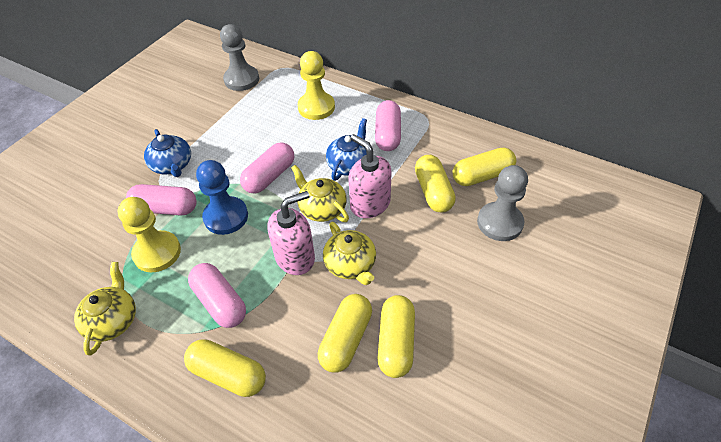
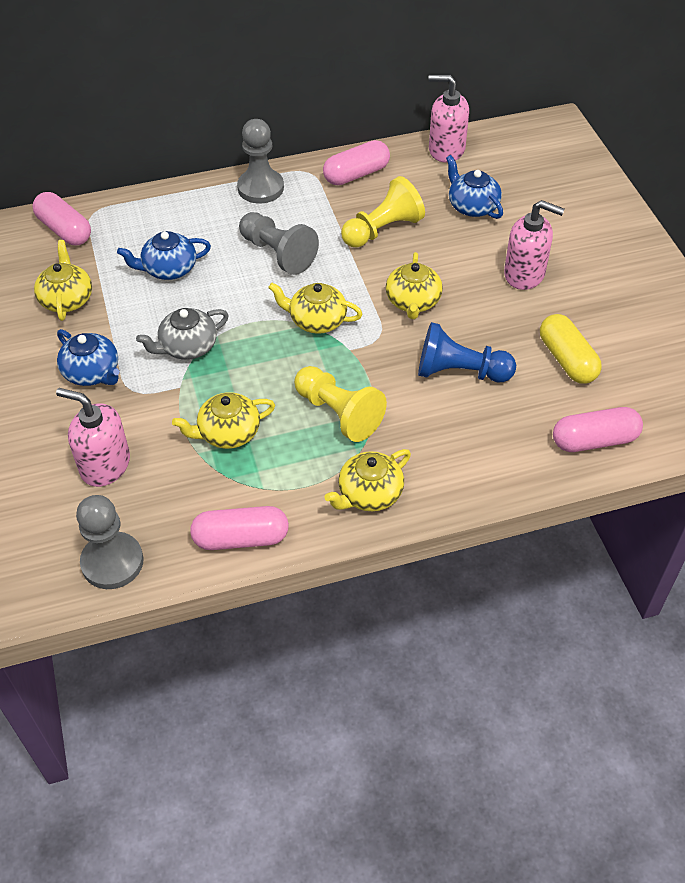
blue teapot: 2 -> 3
grey pawn: 2 -> 3
grey teapot: 0 -> 1
pink soap dispenser: 2 -> 3
yellow capsule: 5 -> 1
yellow teapot: 3 -> 5

